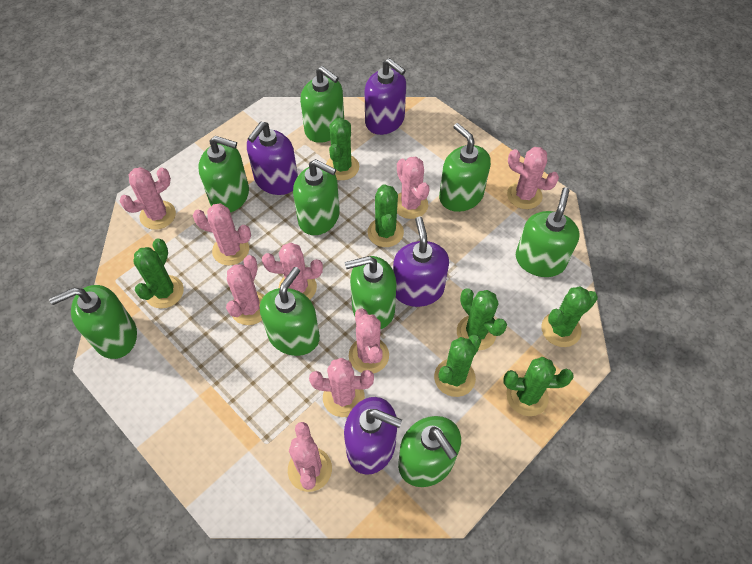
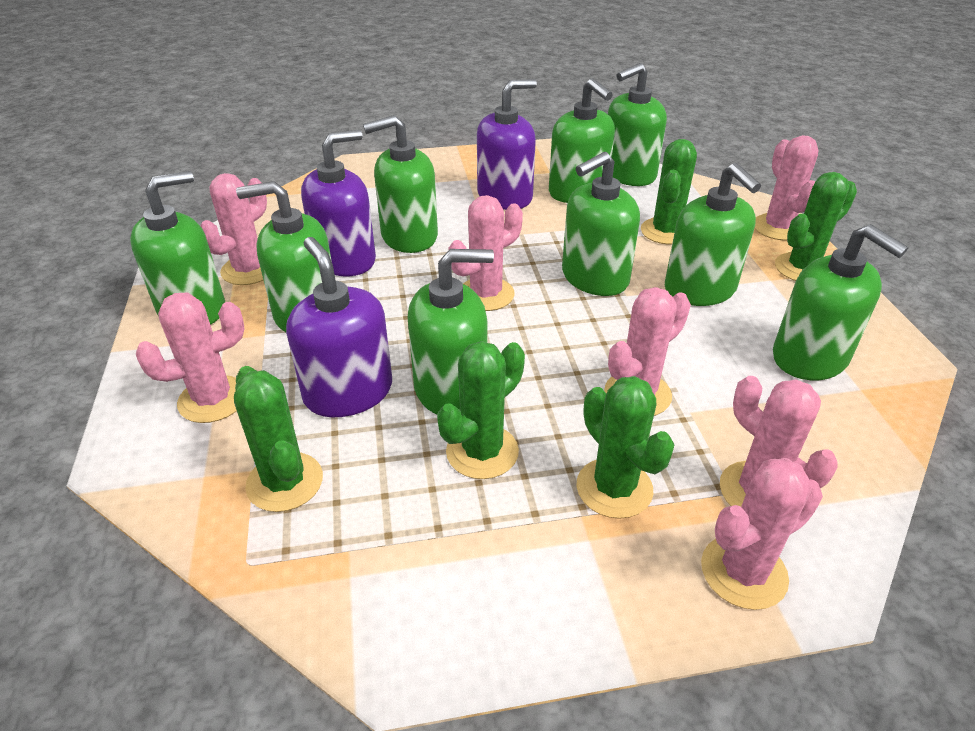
green cactus: 7 -> 5
pink cactus: 9 -> 7
purple soap dispenser: 4 -> 3

